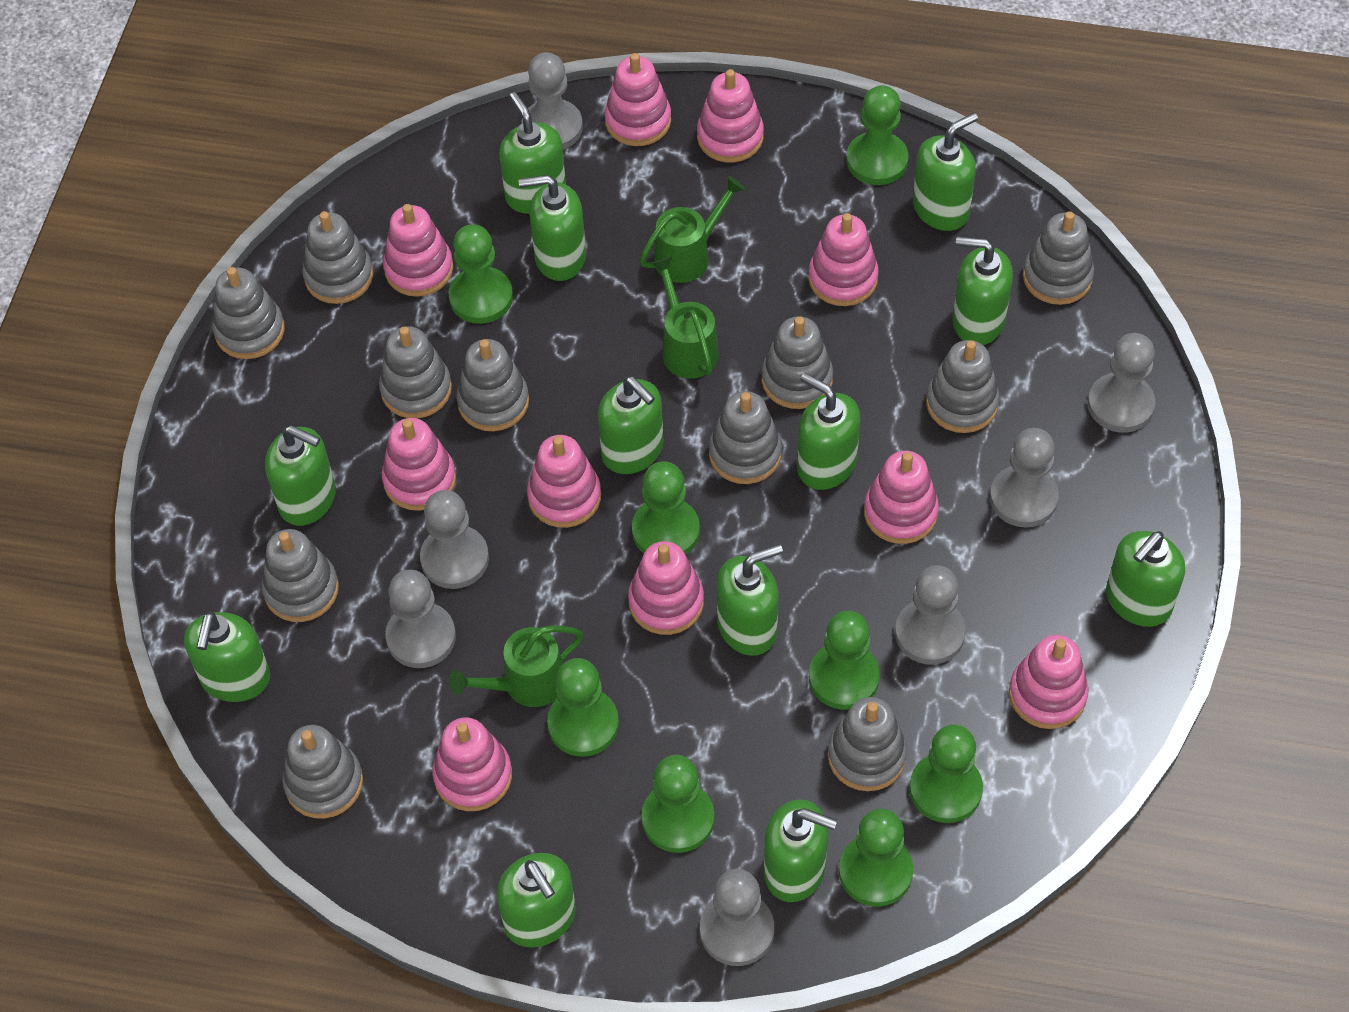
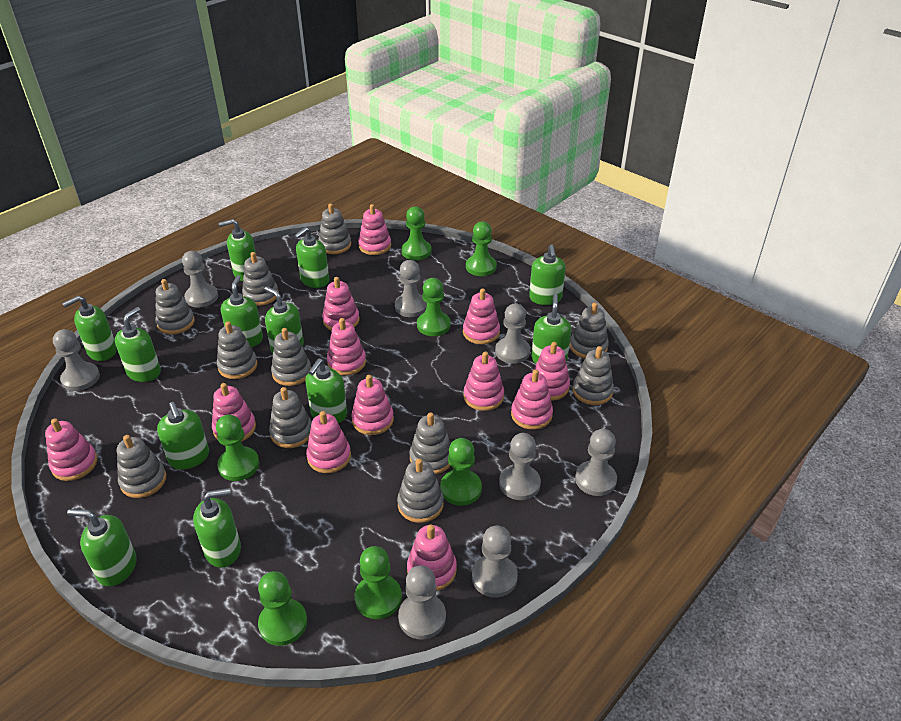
green pawn: 8 -> 7
green watering can: 3 -> 0
grey pawn: 7 -> 8
pink stacking toy: 10 -> 12

